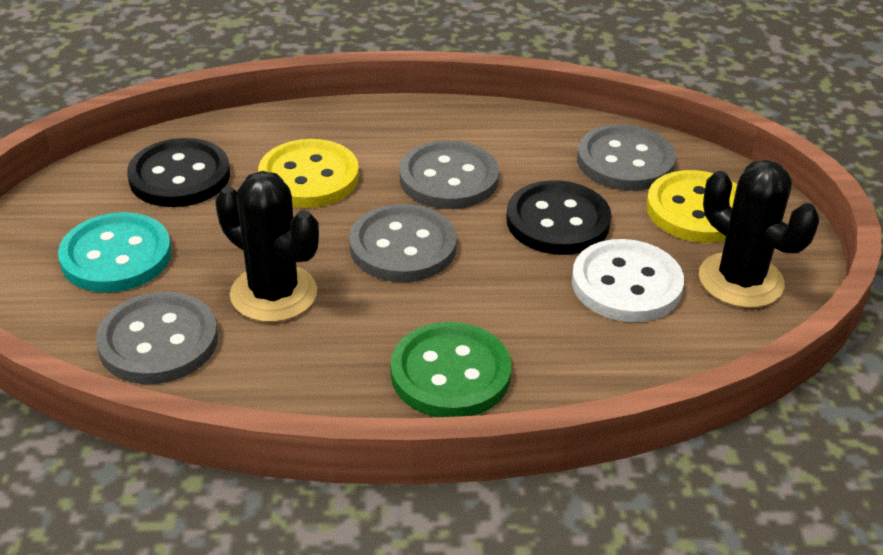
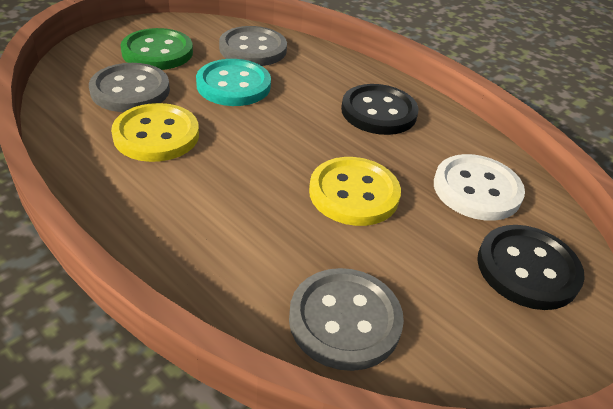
black cactus: 2 -> 0
grey button: 4 -> 3

